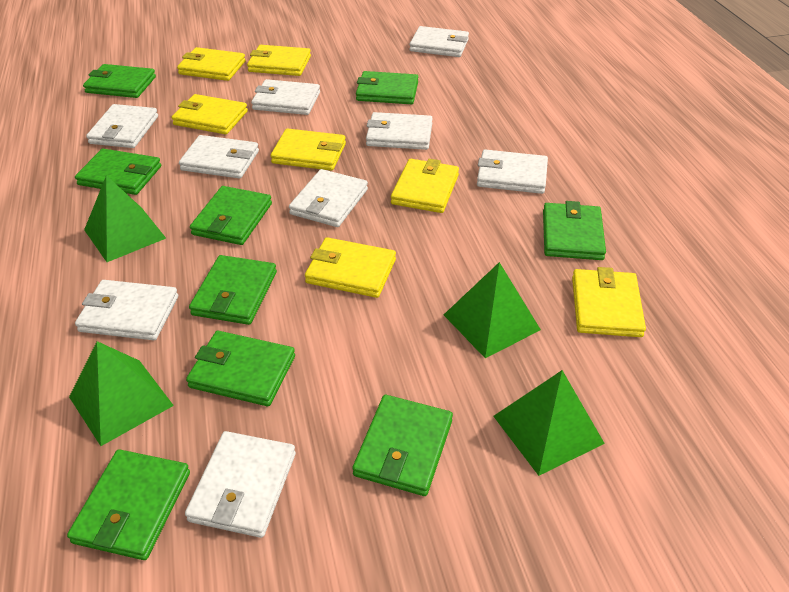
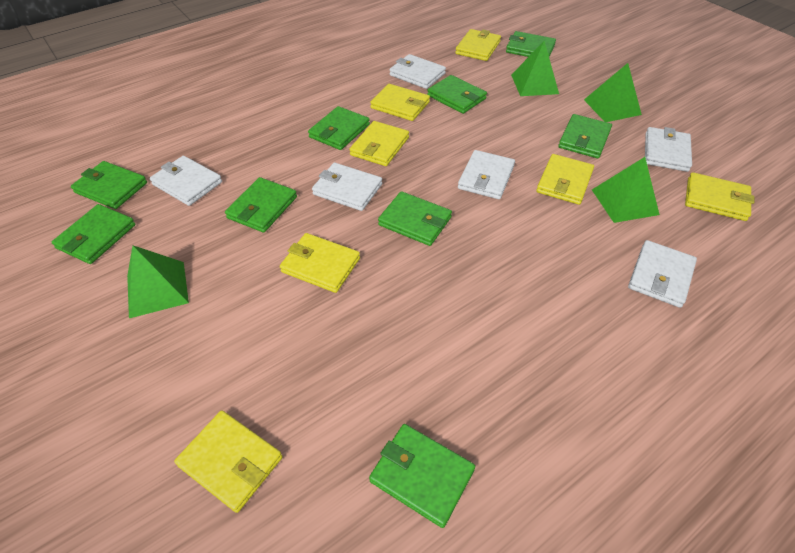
white wallet: 9 -> 6

